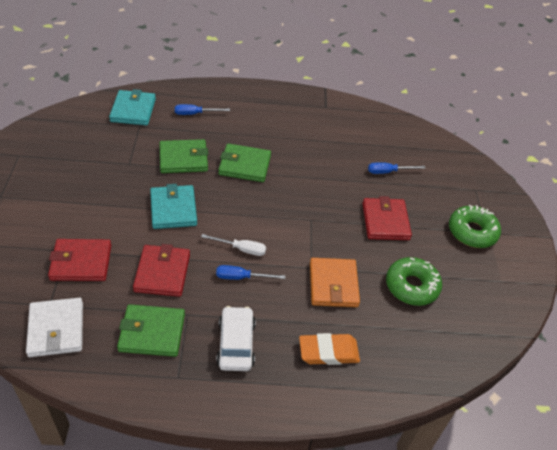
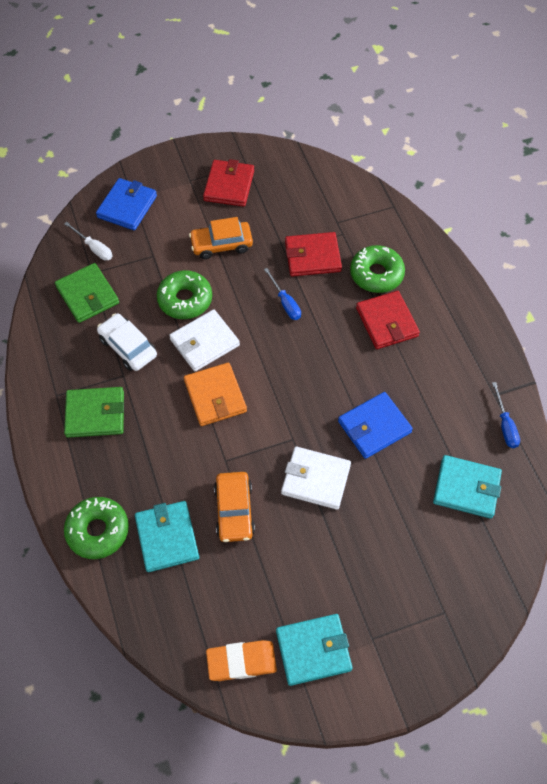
blue screwdriver: 3 -> 2
blue wallet: 0 -> 2
green donut: 2 -> 3
green wallet: 3 -> 2
orange car: 0 -> 2
turquoise wallet: 2 -> 3
white wallet: 1 -> 2

